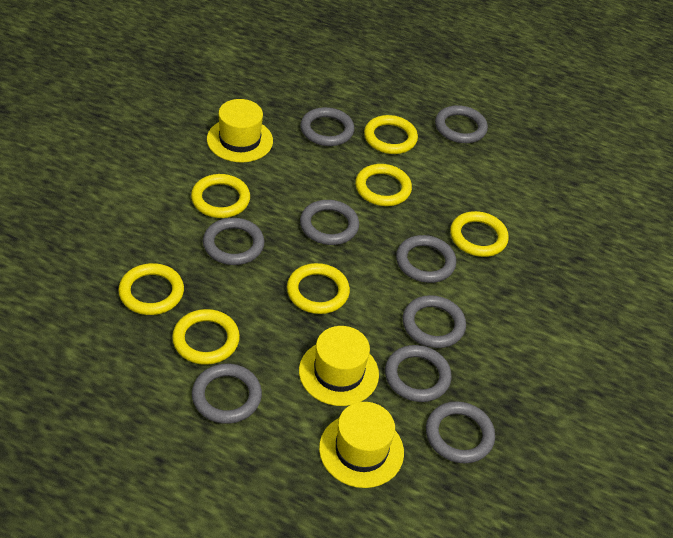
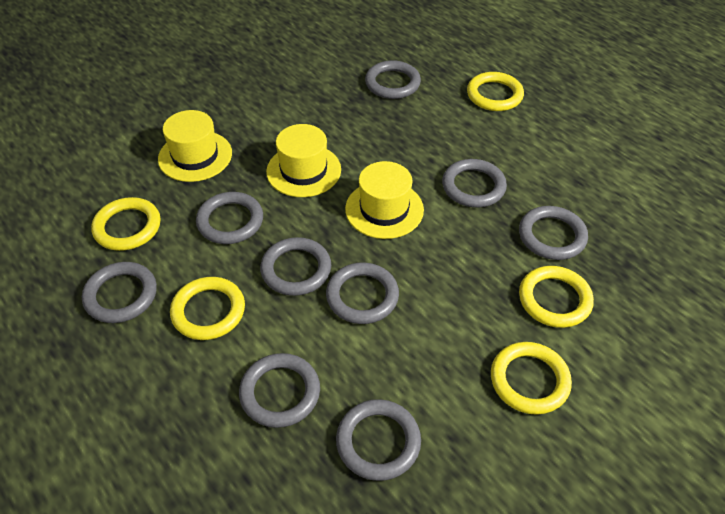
yellow ring: 7 -> 5

